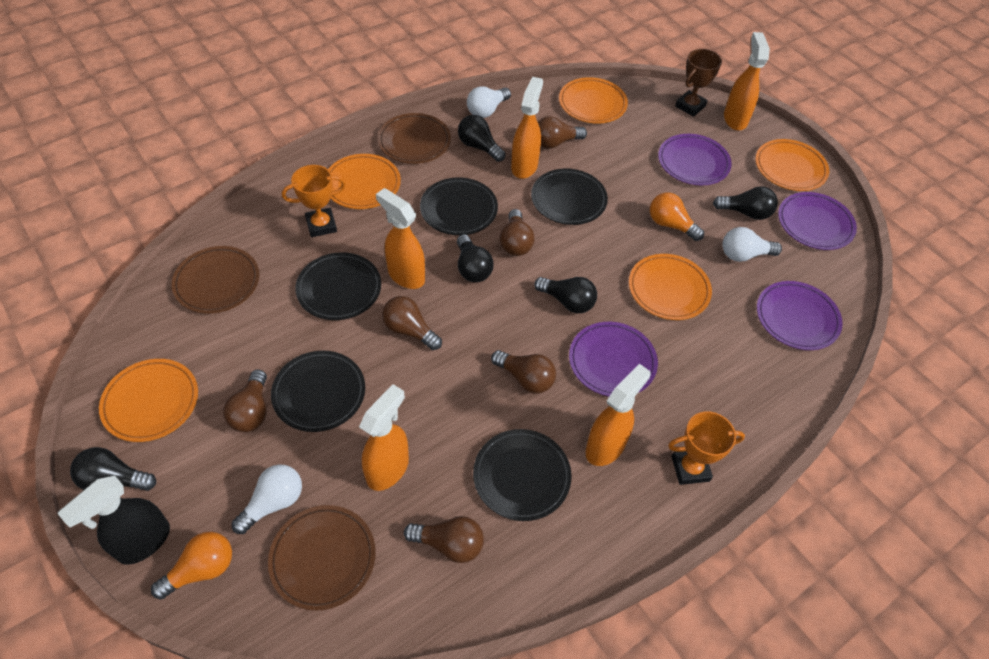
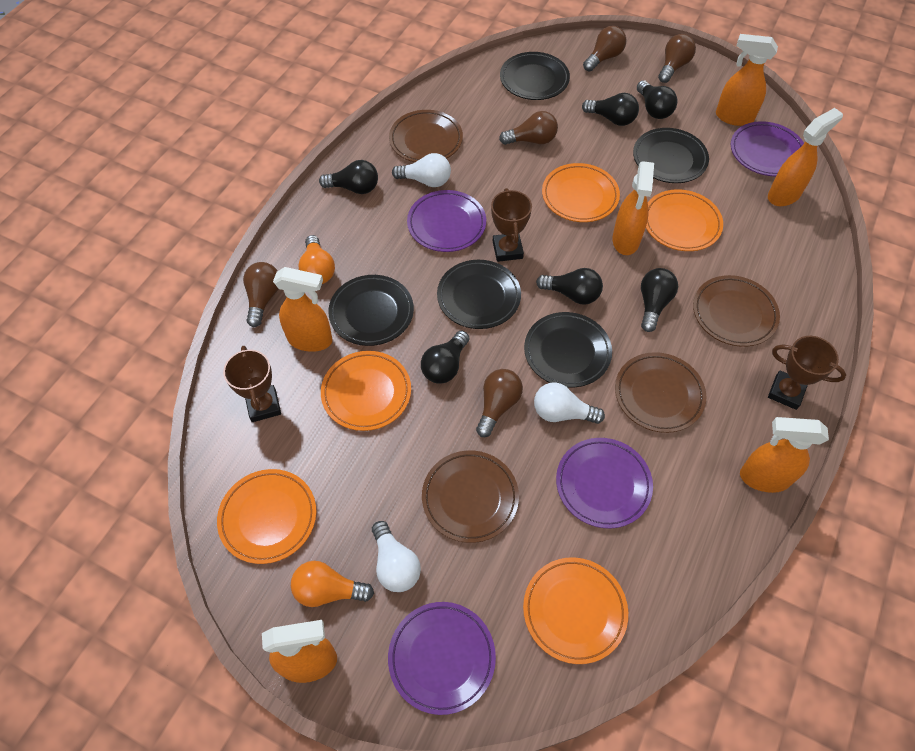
black light bulb: 5 -> 6
black spray bottle: 1 -> 0
brown light bulb: 6 -> 5
brown plate: 3 -> 4
brown trophy: 1 -> 3
orange spray bottle: 5 -> 6
orange trophy: 2 -> 0

